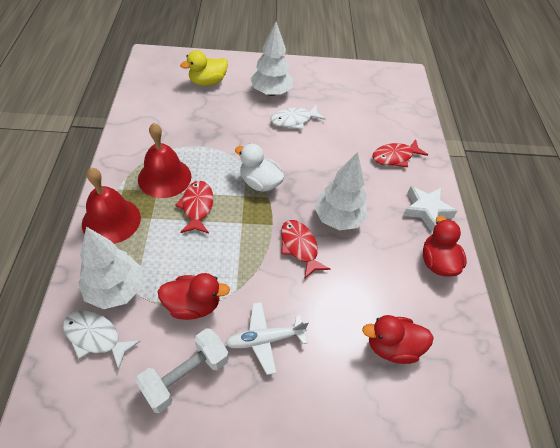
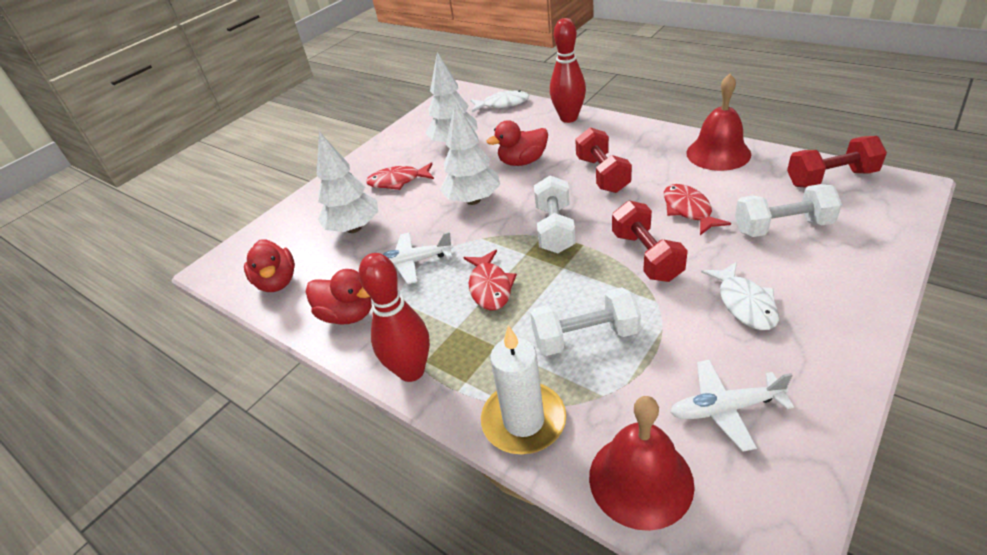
red bowling pin: 0 -> 2
red dumbbell: 0 -> 3
white candle: 0 -> 1
white duck: 1 -> 0
white dumbbell: 1 -> 3
white plane: 1 -> 2
white star: 1 -> 0
yellow duck: 1 -> 0

